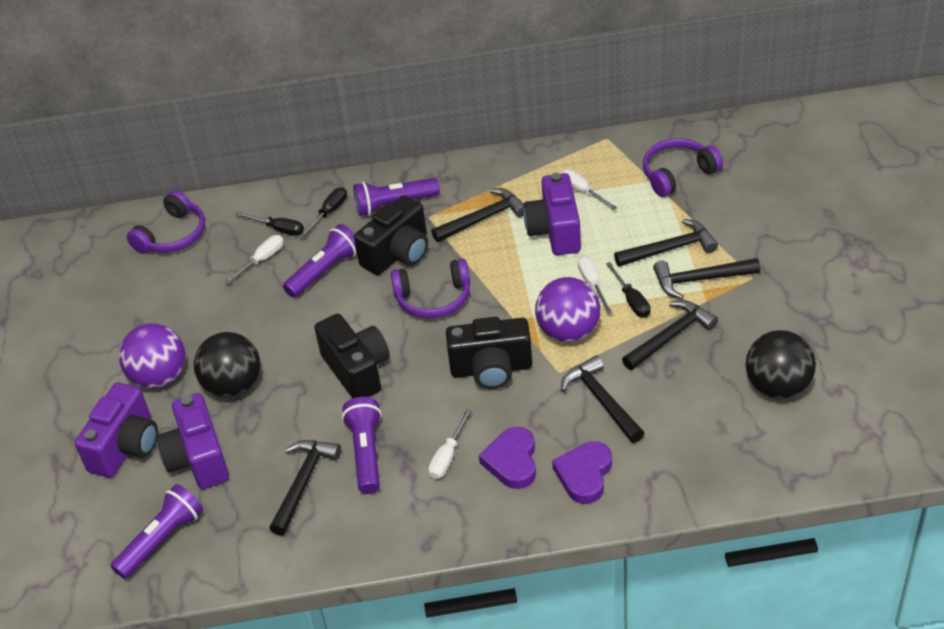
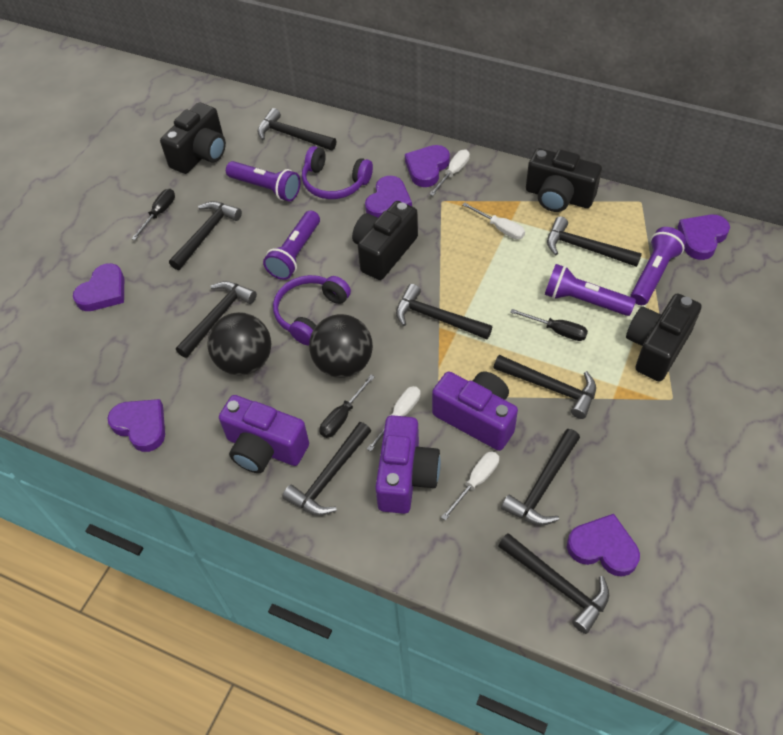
black camera: 3 -> 4
black hammer: 6 -> 9
purple ball: 2 -> 0
purple headphones: 3 -> 2
purple heart: 2 -> 6

